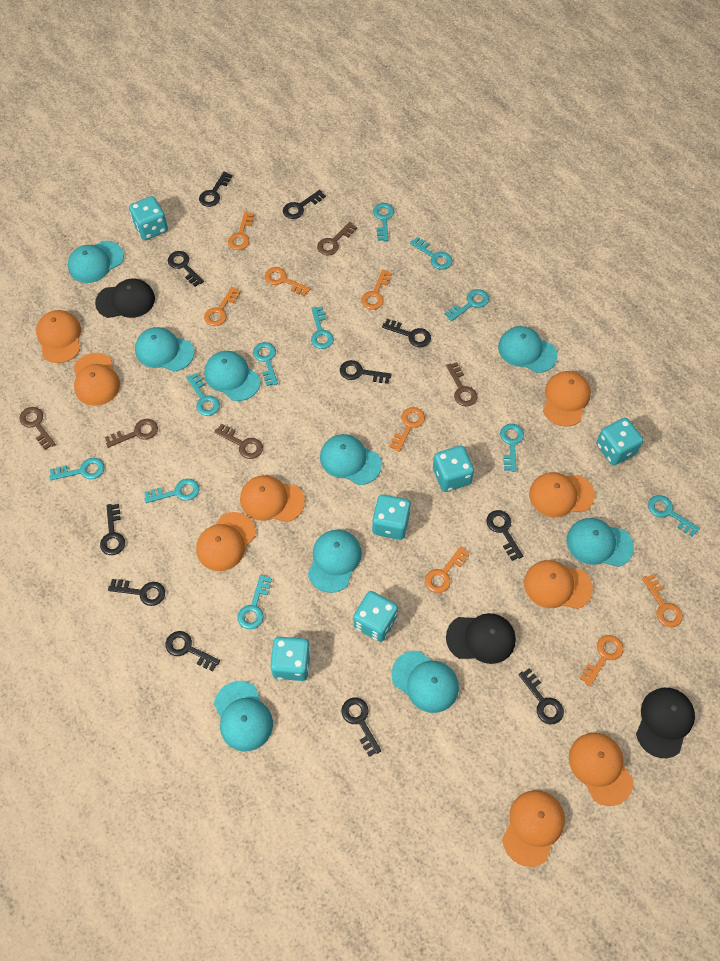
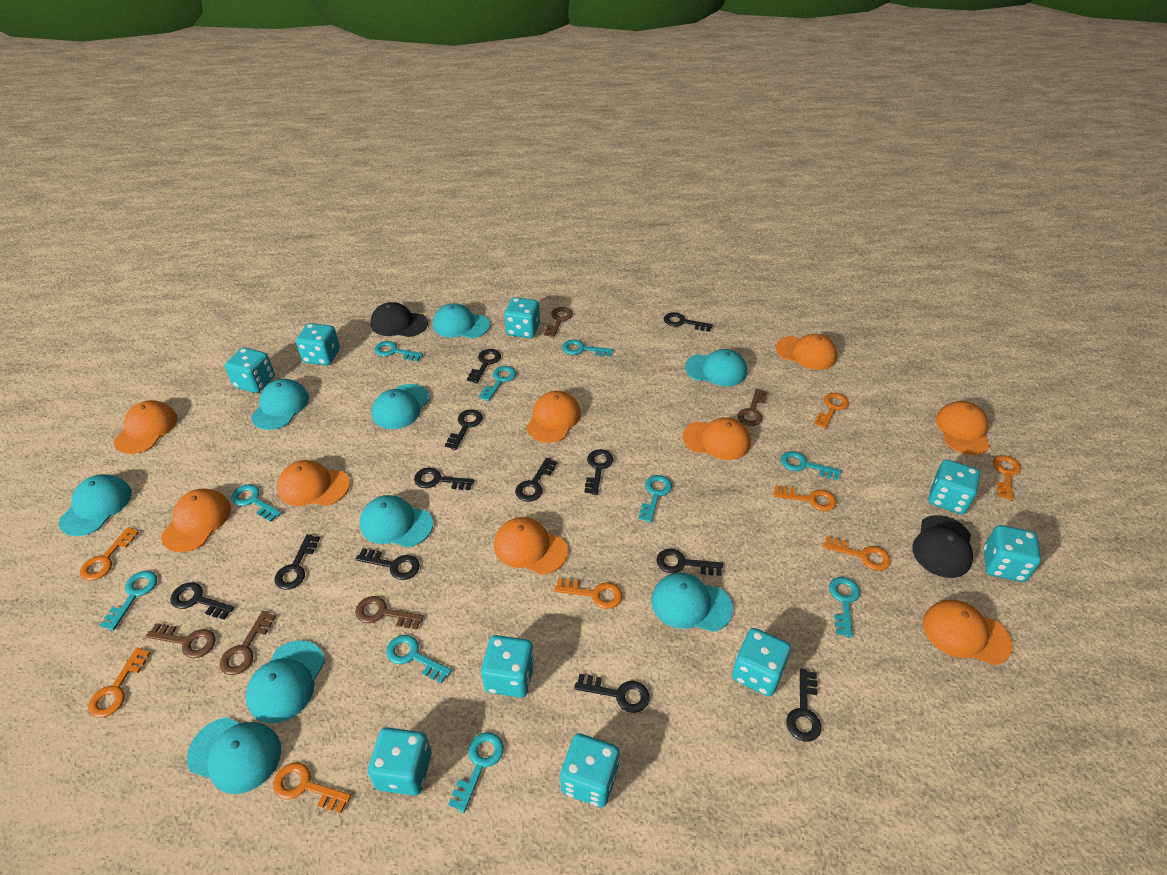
black cap: 3 -> 2
black key: 11 -> 12
turquoise dice: 6 -> 9
turquoise key: 11 -> 10

